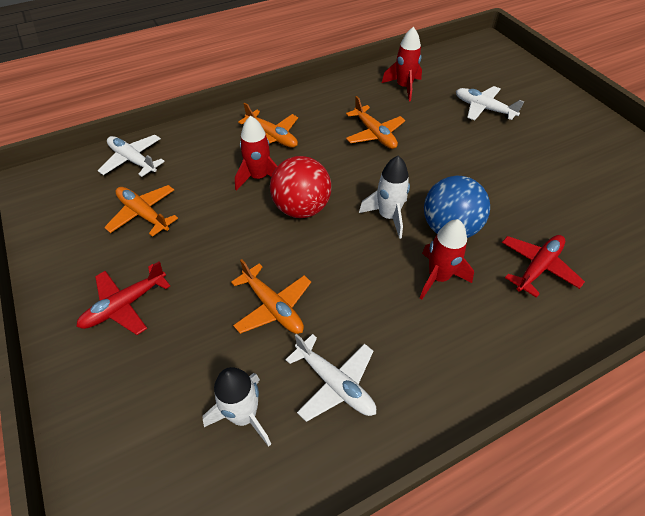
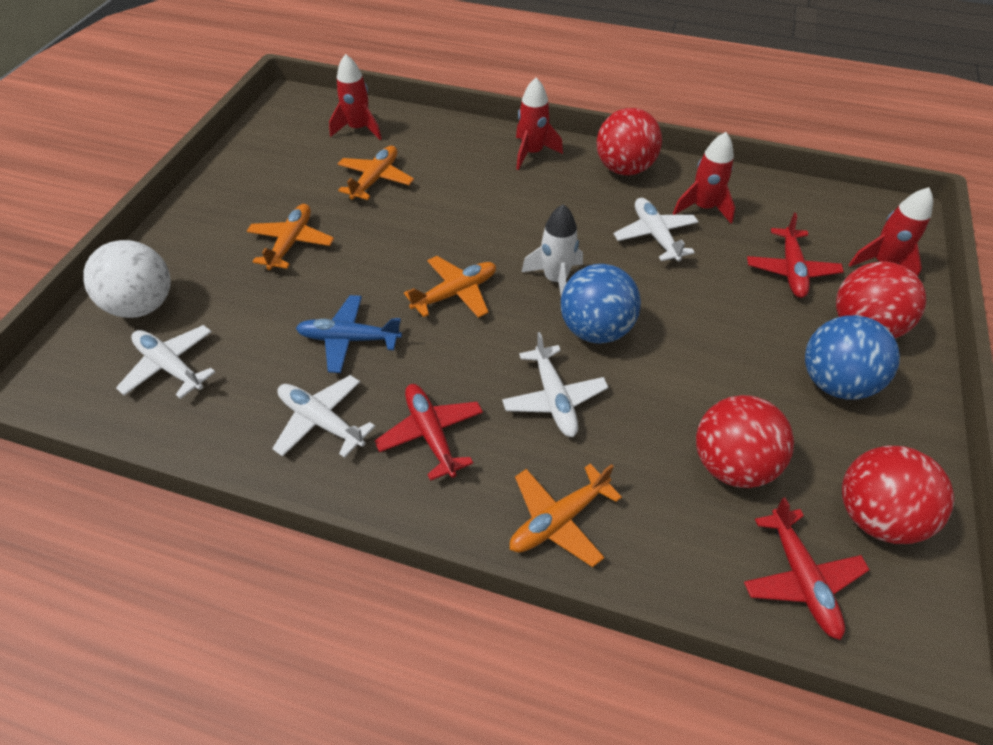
blue ball: 1 -> 2
blue plane: 0 -> 1
red ball: 1 -> 4
red plane: 2 -> 3
red rocket: 3 -> 4
white ball: 0 -> 1
white plane: 3 -> 4
white rocket: 2 -> 1

